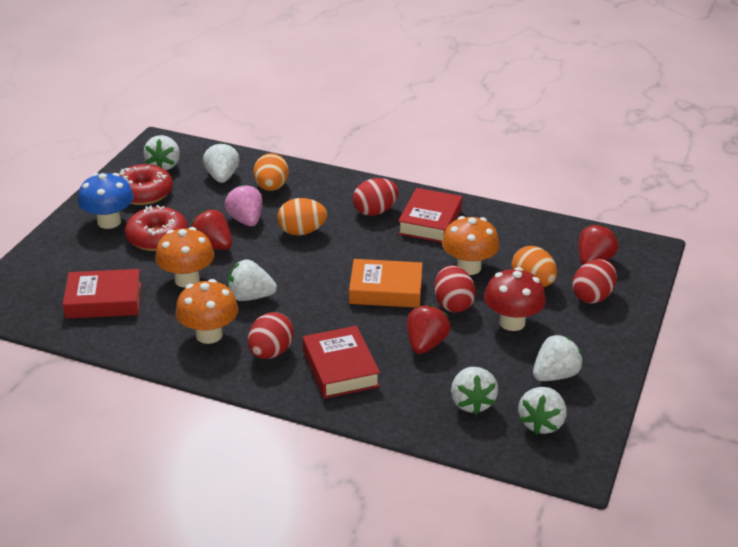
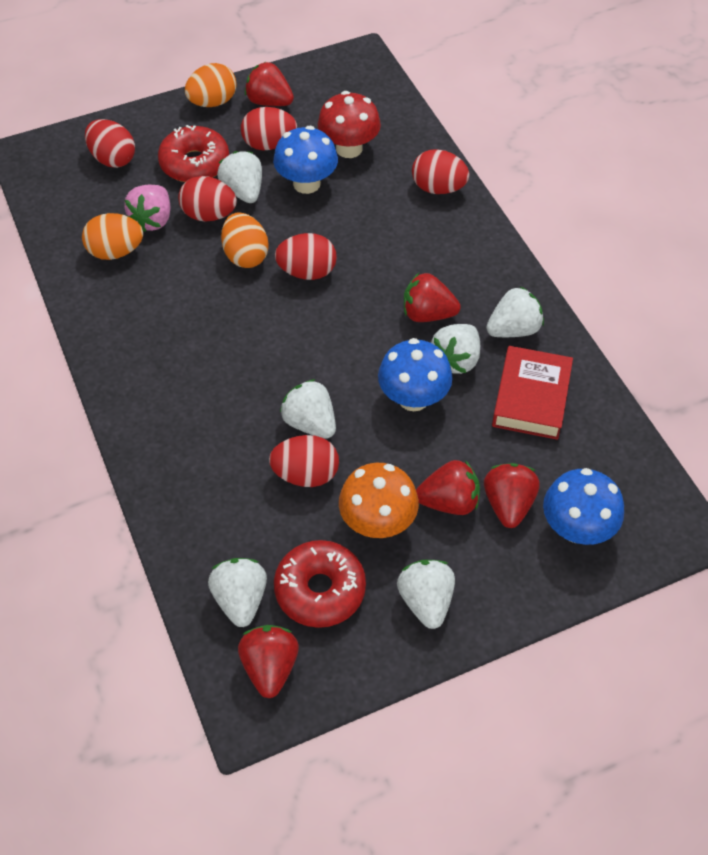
blue mushroom: 1 -> 3
orange book: 1 -> 0
orange mushroom: 3 -> 1
red book: 3 -> 1
red egg: 4 -> 6
red strawberry: 3 -> 5

